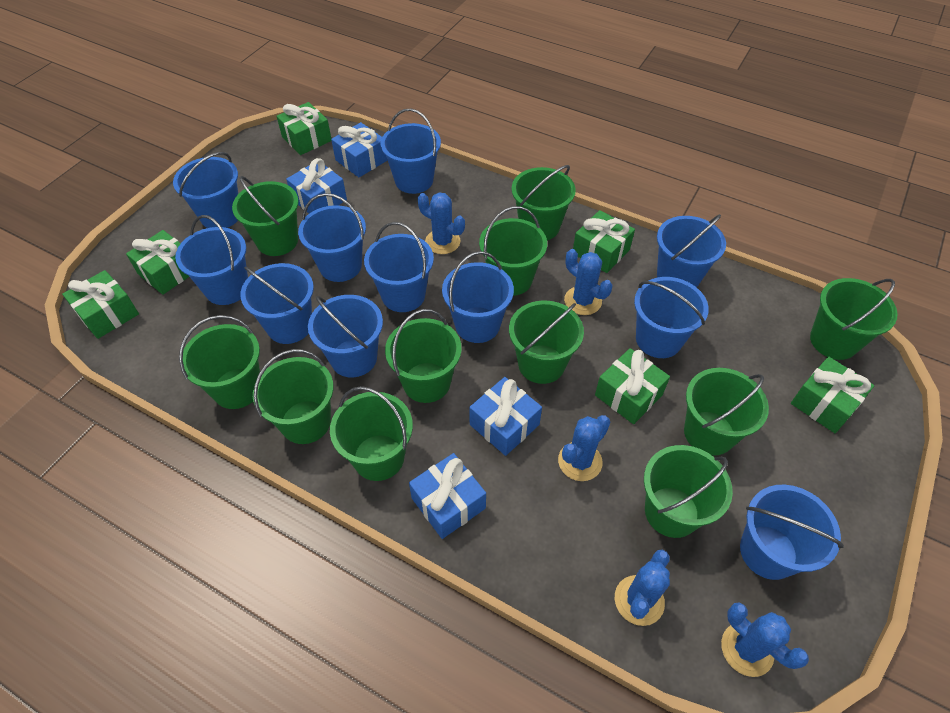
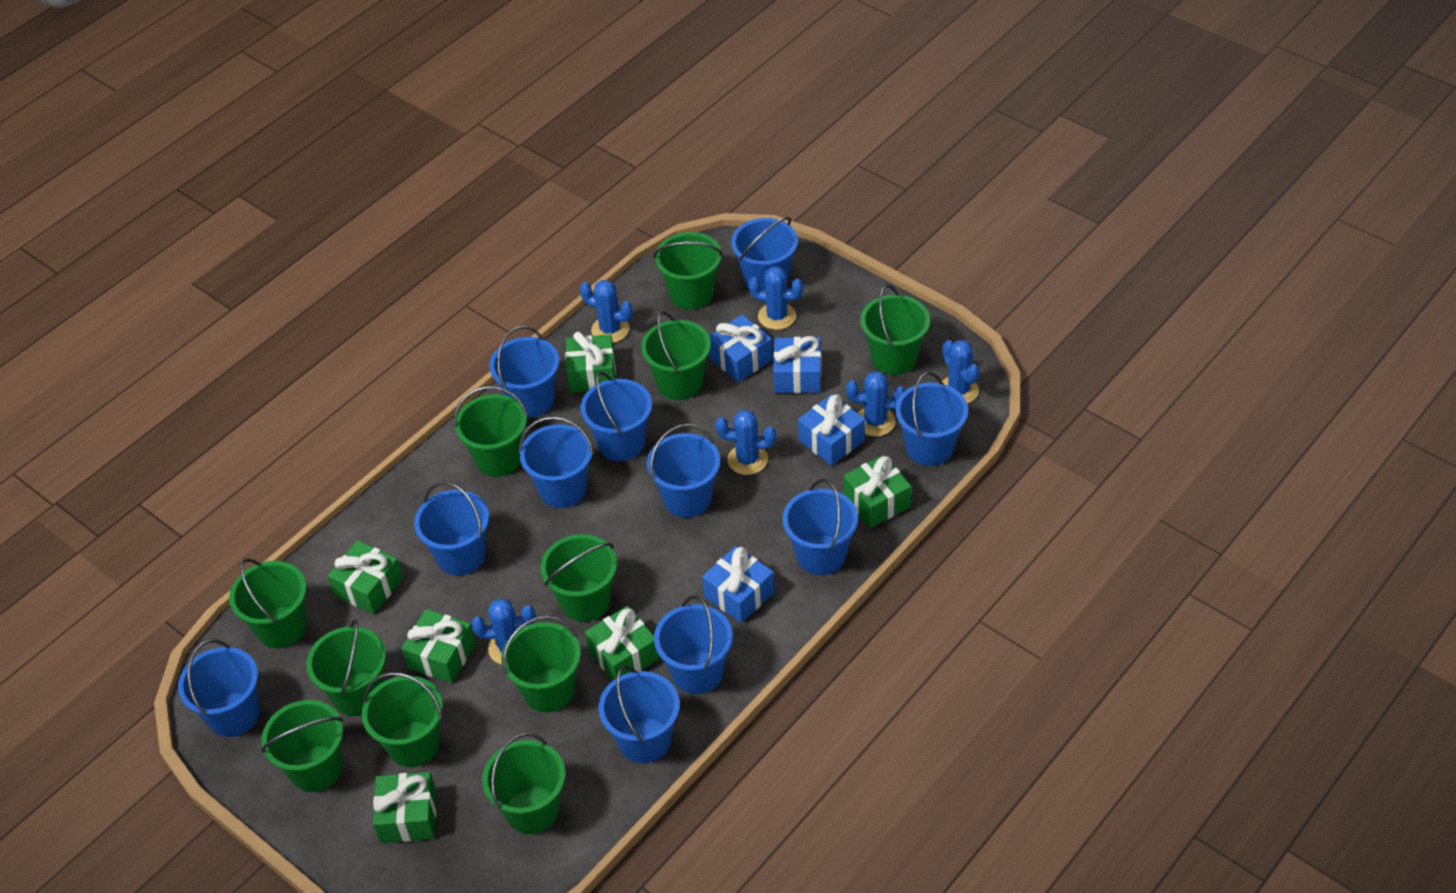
blue cactus: 5 -> 6

